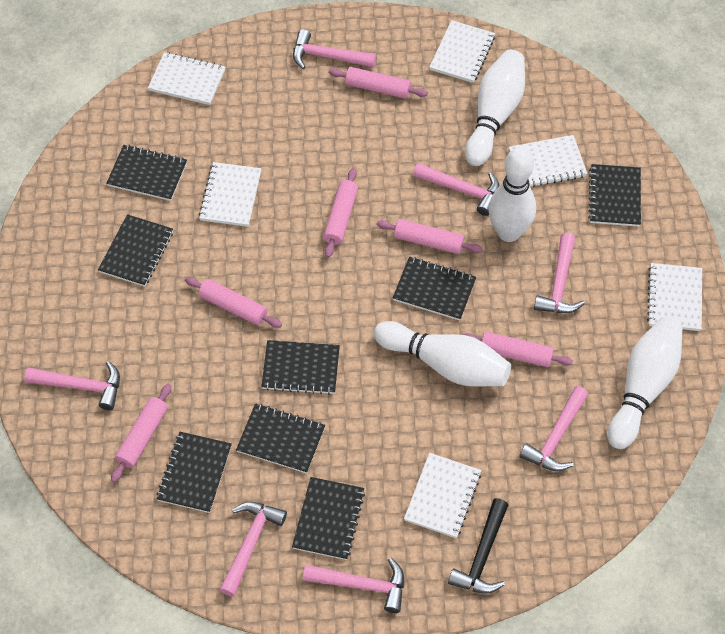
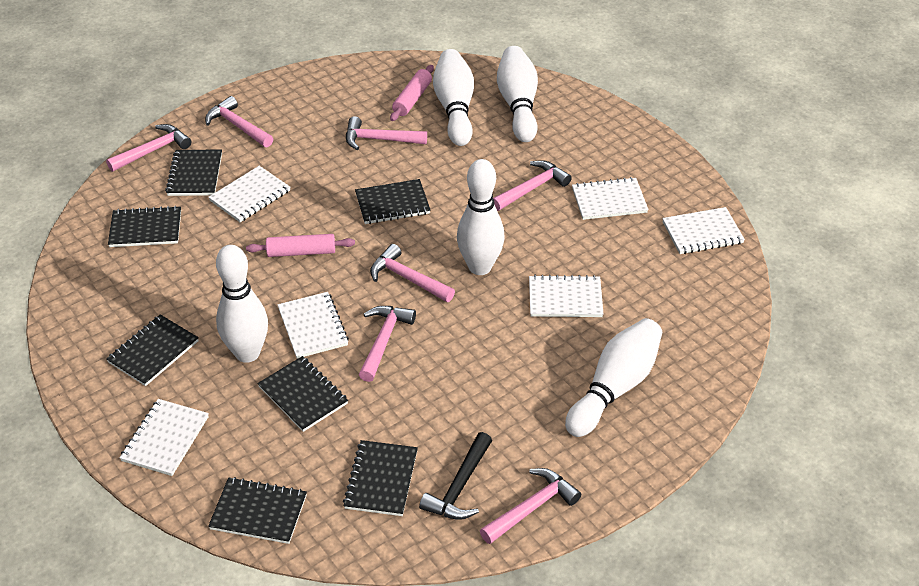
black notebook: 8 -> 7
pink rolling pin: 6 -> 2
white bowling pin: 4 -> 5

